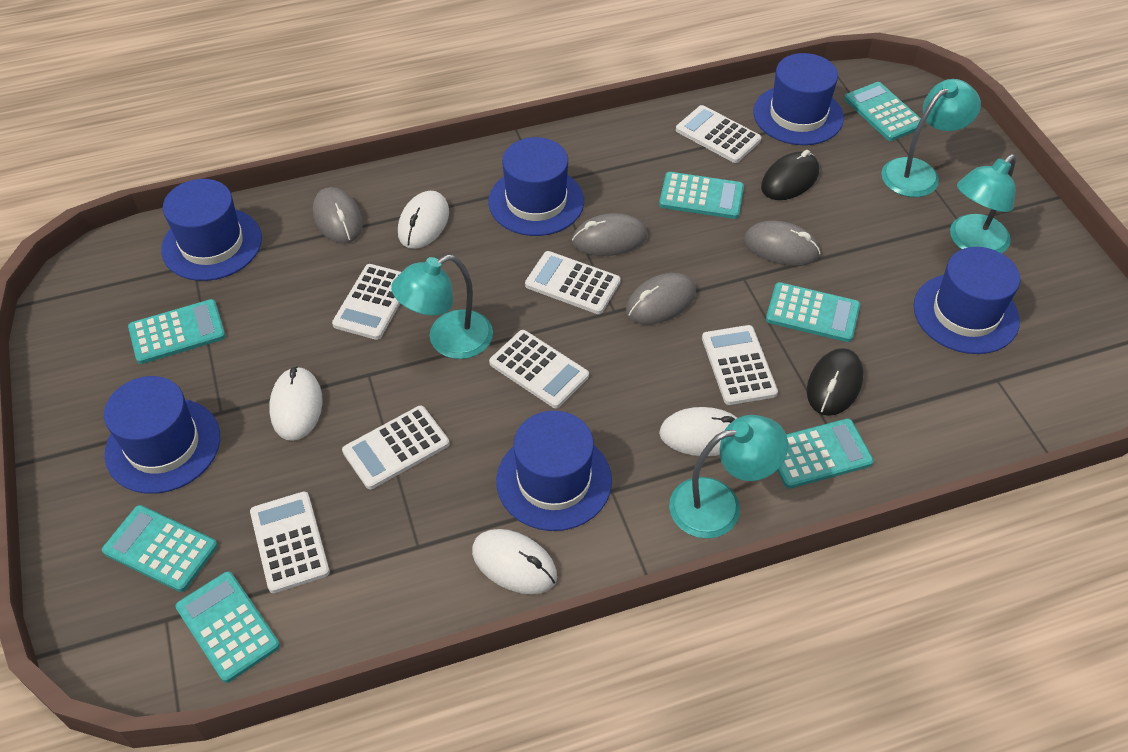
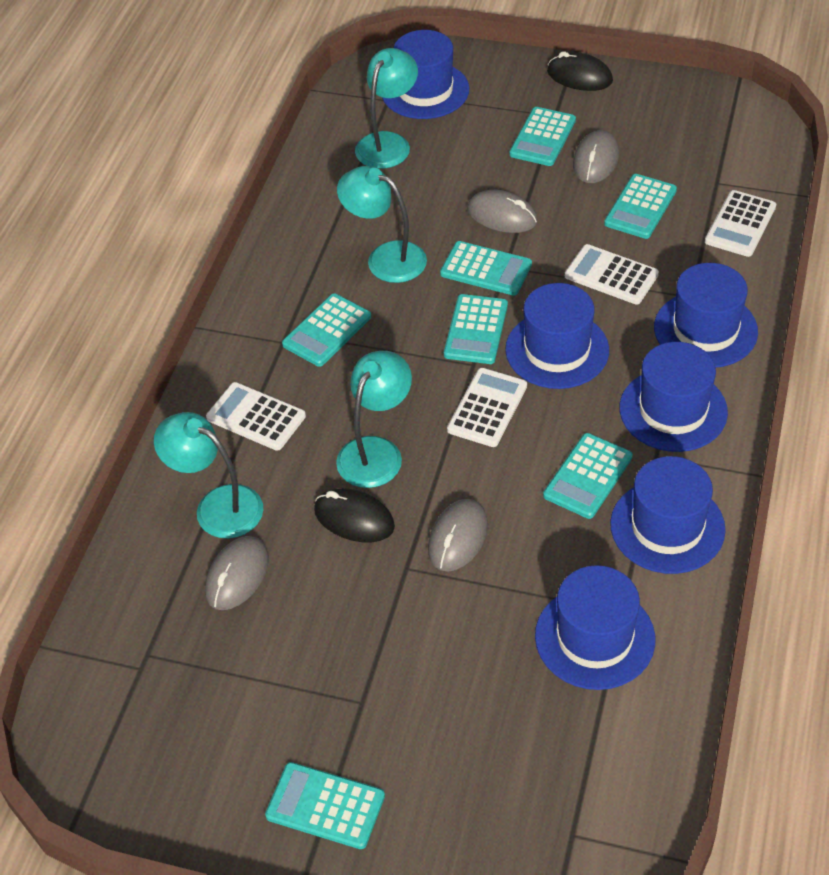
white calculator: 7 -> 4
white mouse: 4 -> 0

